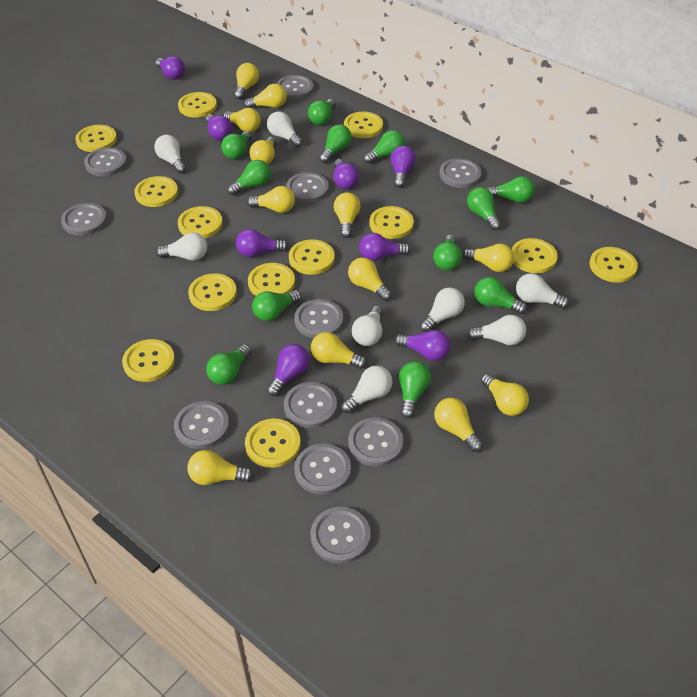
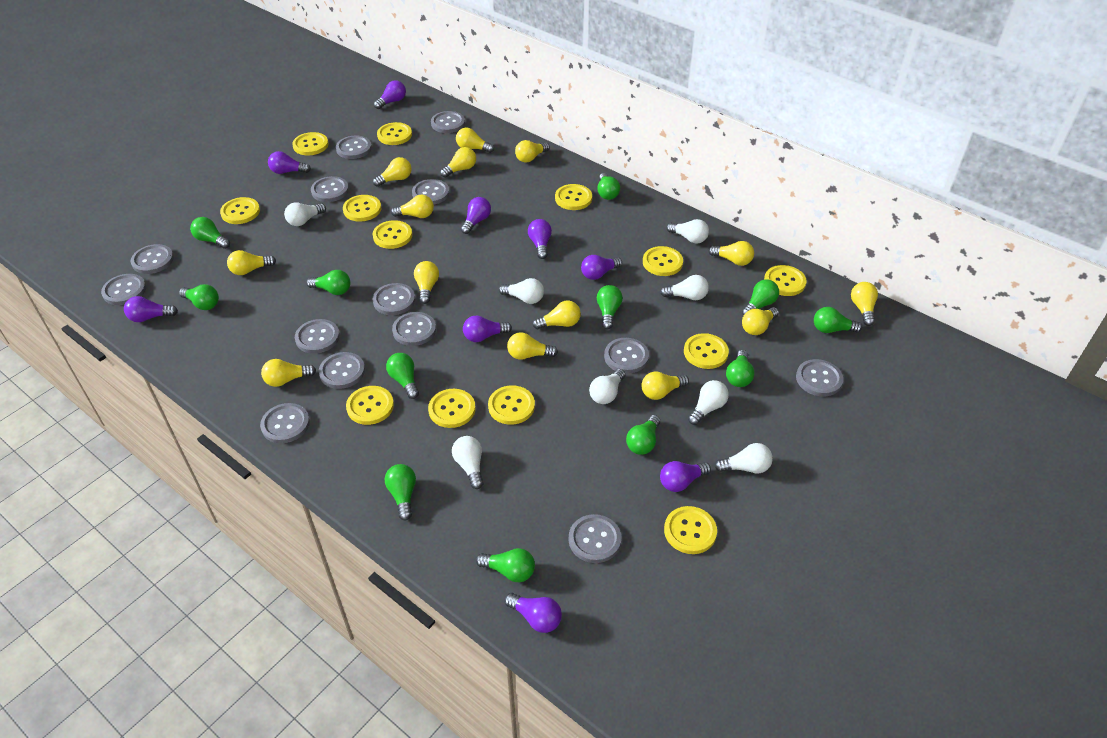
grey button: 11 -> 14
purple light bulb: 8 -> 9
yellow light bulb: 12 -> 14

